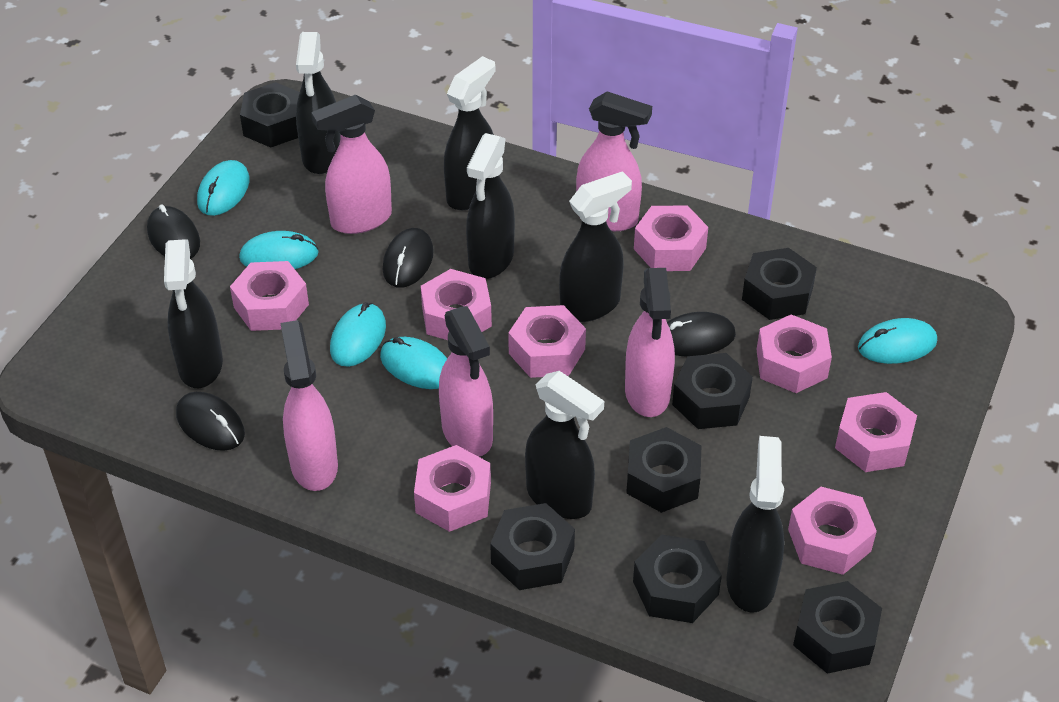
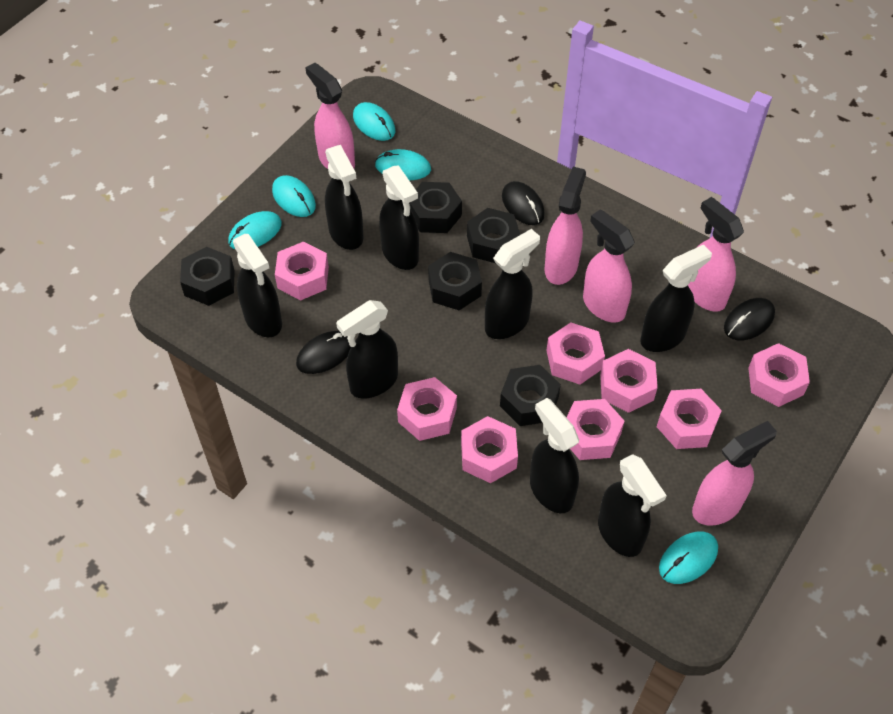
black mouse: 4 -> 3
black nut: 7 -> 5
black spray bottle: 7 -> 8

